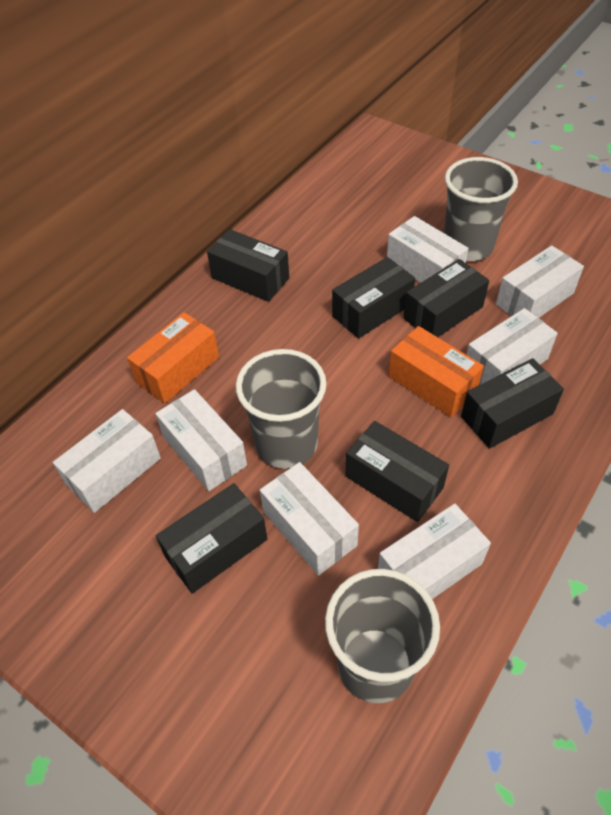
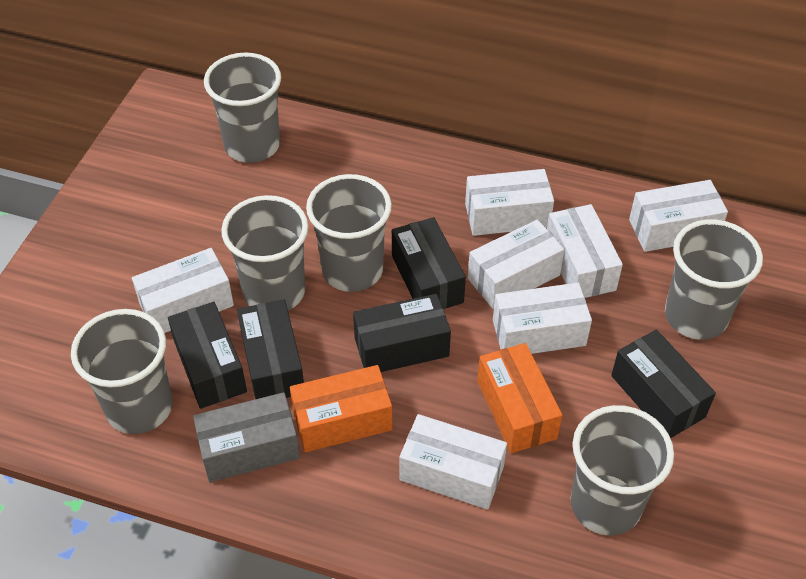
black box: 6 -> 5
grey box: 0 -> 1
grey cup: 3 -> 6

